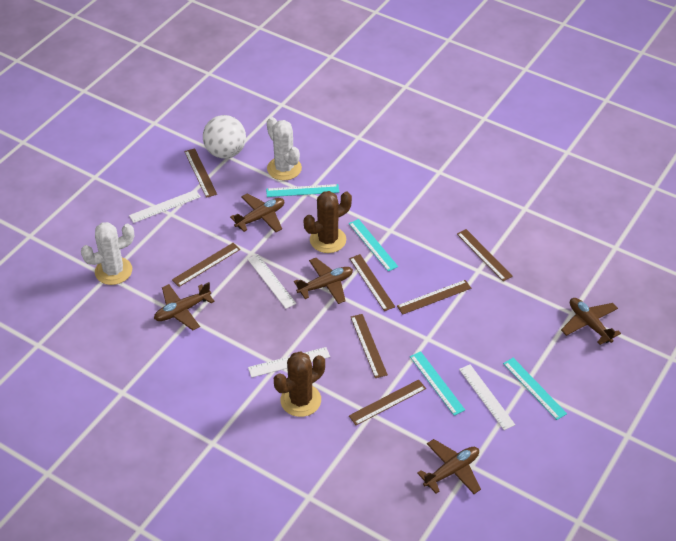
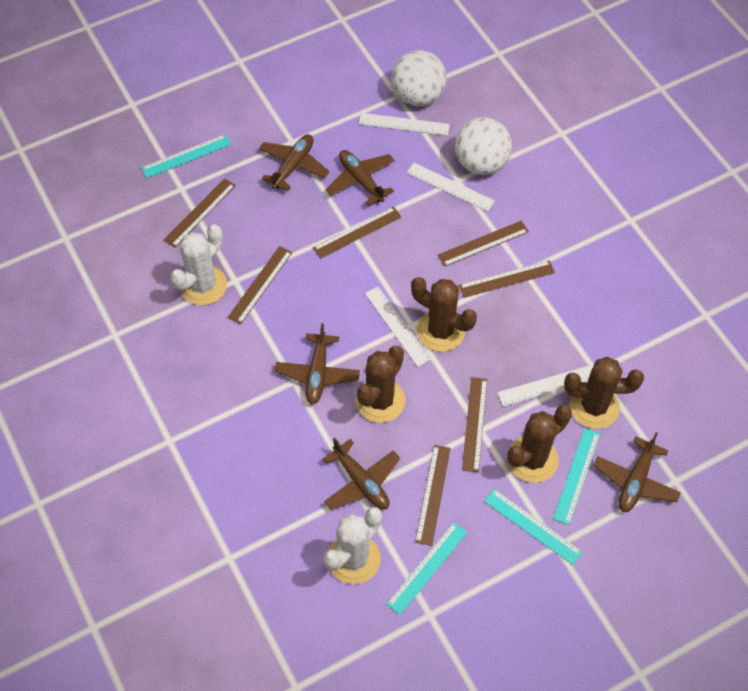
brown cactus: 2 -> 4
white ball: 1 -> 2

